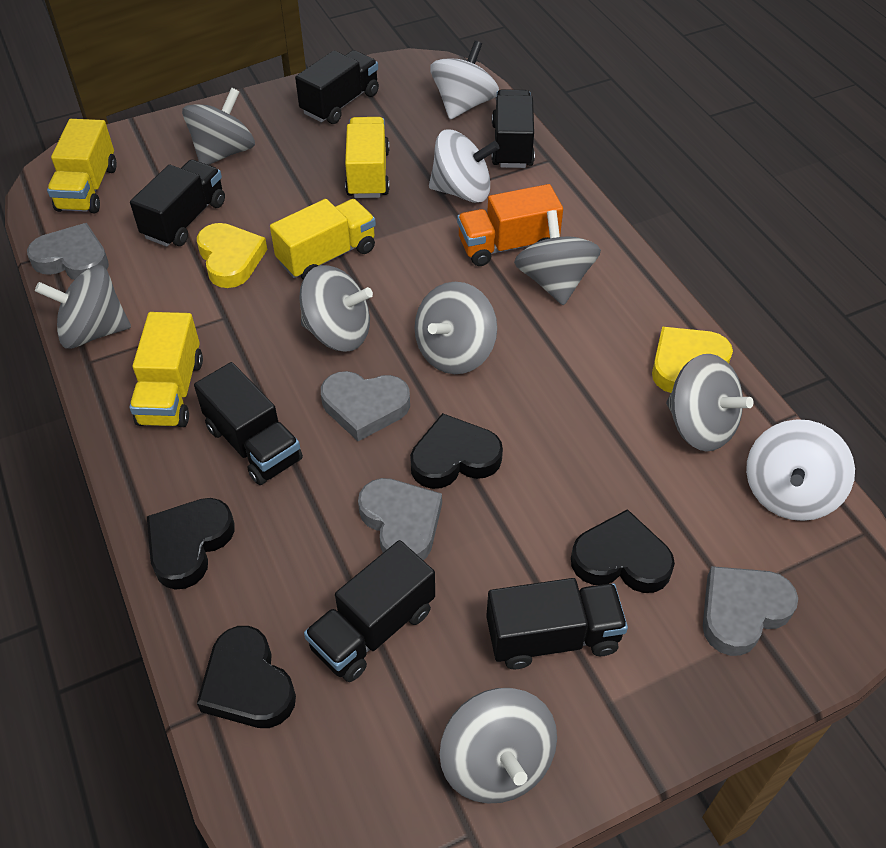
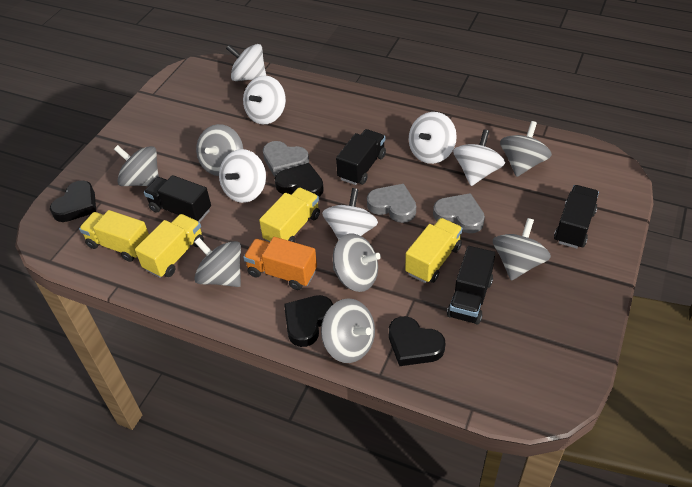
black truck: 6 -> 4
grey heart: 4 -> 3
white spinning top: 3 -> 6
yellow heart: 2 -> 0

